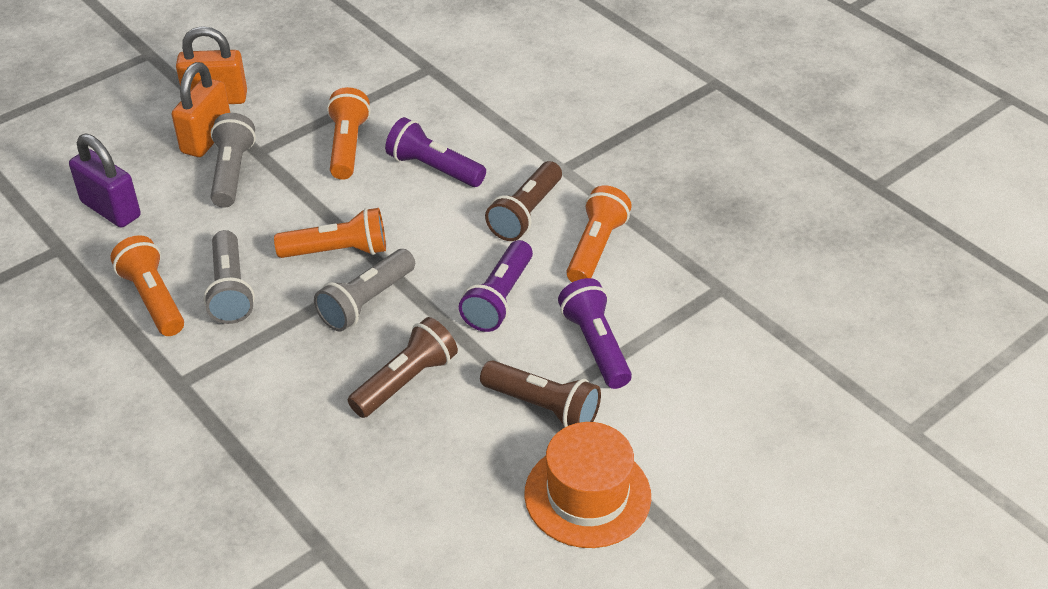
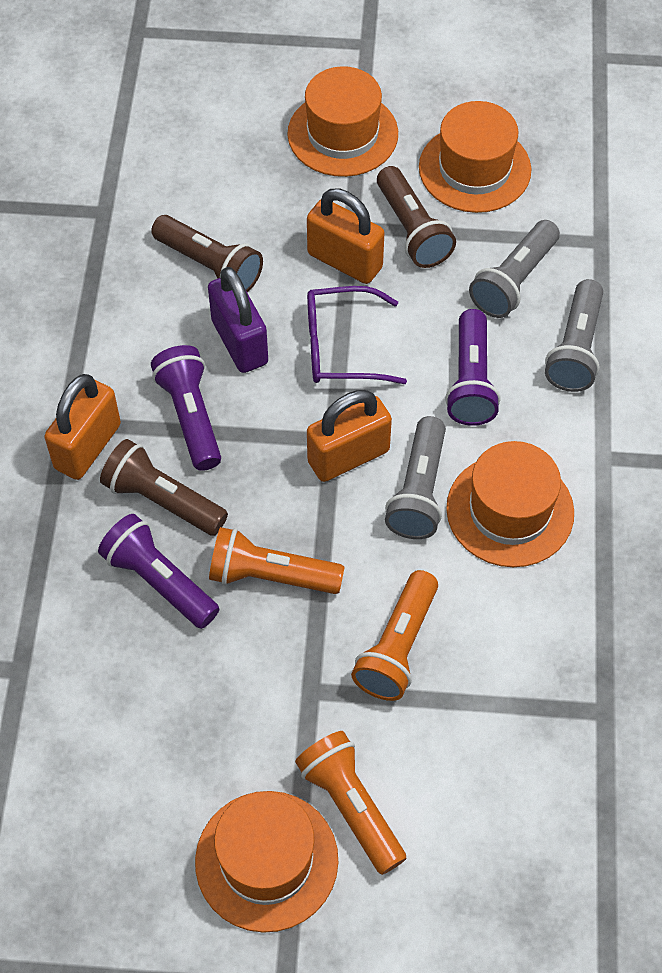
orange flashlight: 4 -> 3
orange hat: 1 -> 4
orange padlock: 2 -> 3
purple glasses: 0 -> 1

